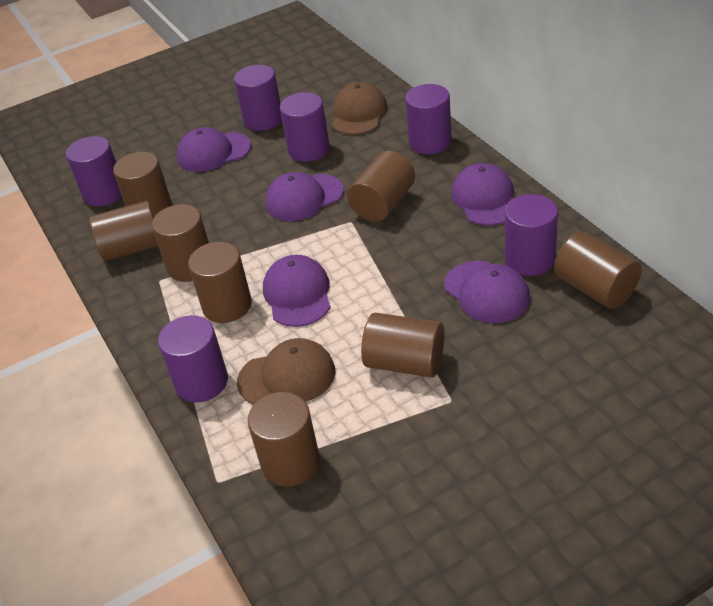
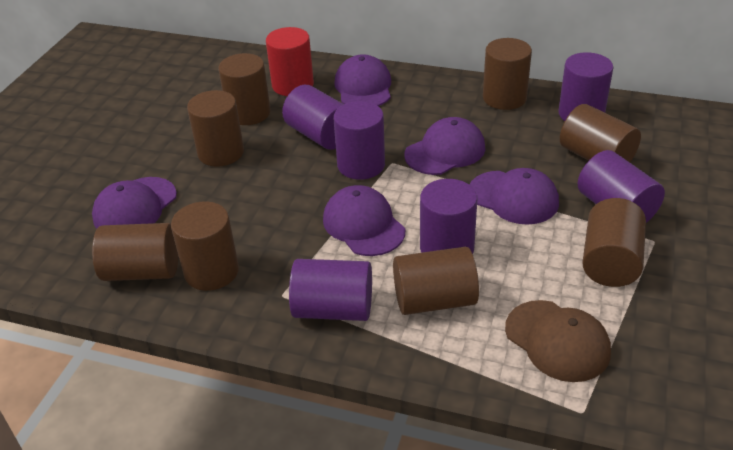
brown cap: 2 -> 1
red cylinder: 0 -> 1

